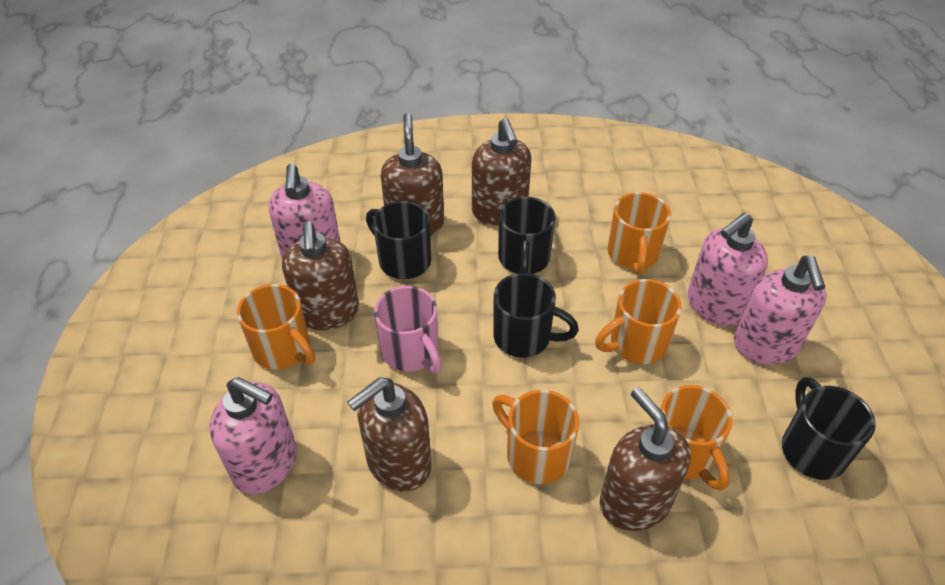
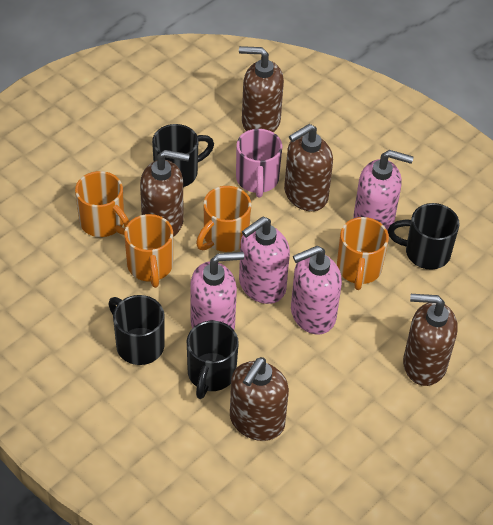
orange mug: 5 -> 4

